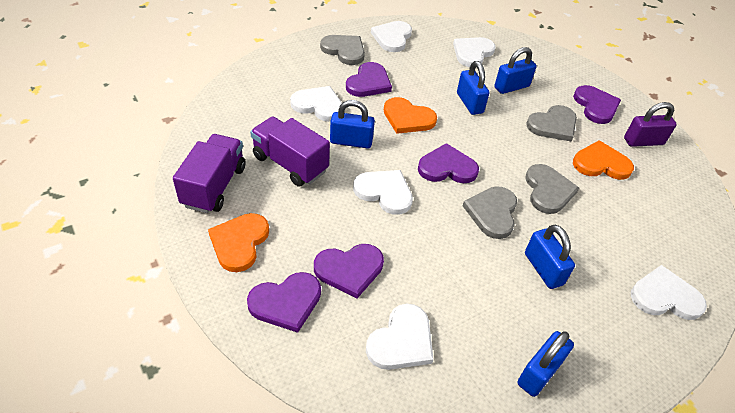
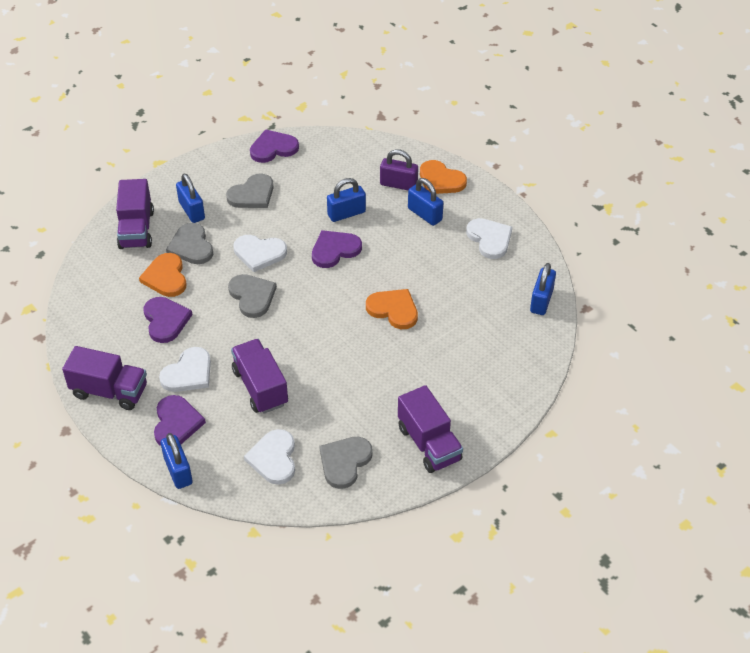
purple heart: 5 -> 4
purple truck: 2 -> 4
white heart: 6 -> 4

